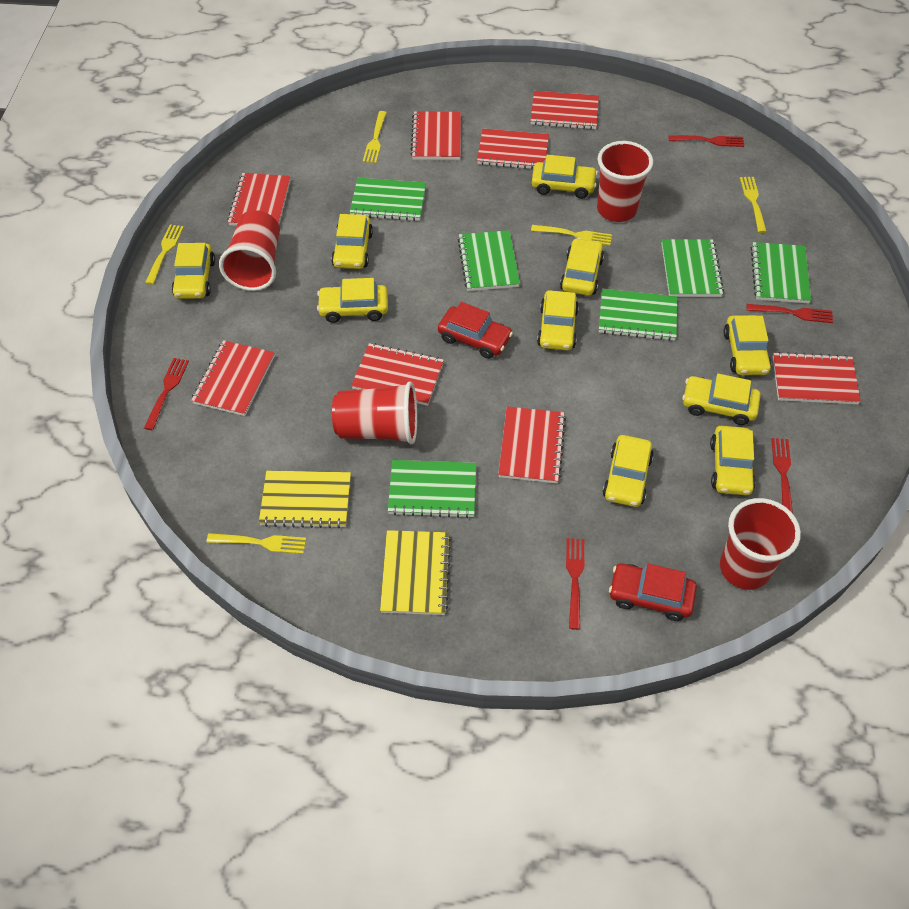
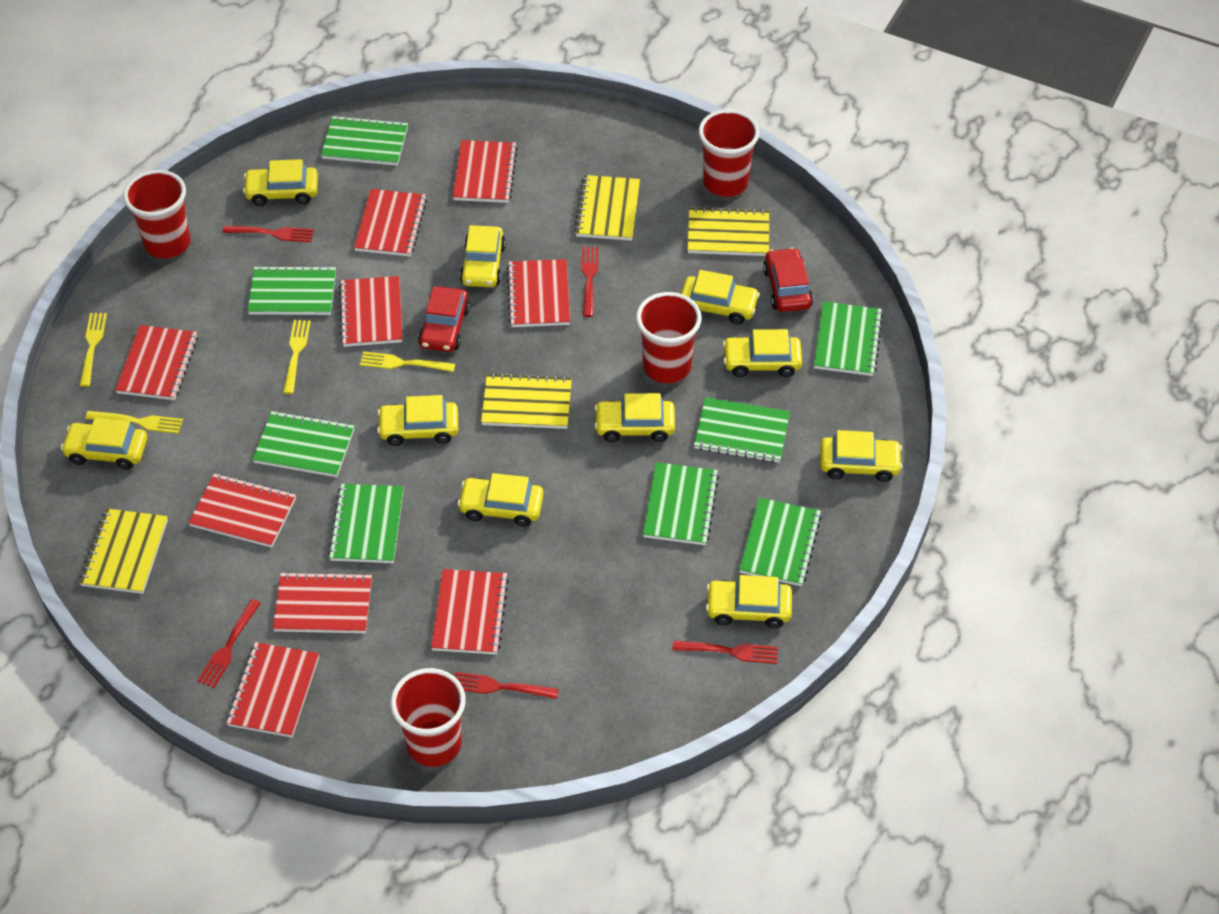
green notebook: 6 -> 8
red notebook: 8 -> 9
yellow fork: 5 -> 4
yellow notebook: 2 -> 4

